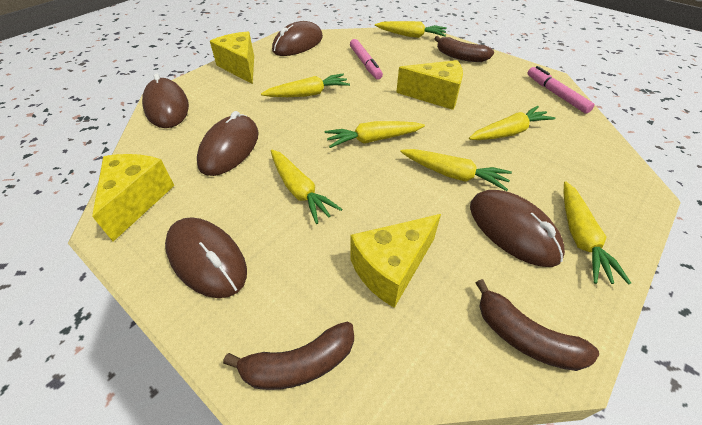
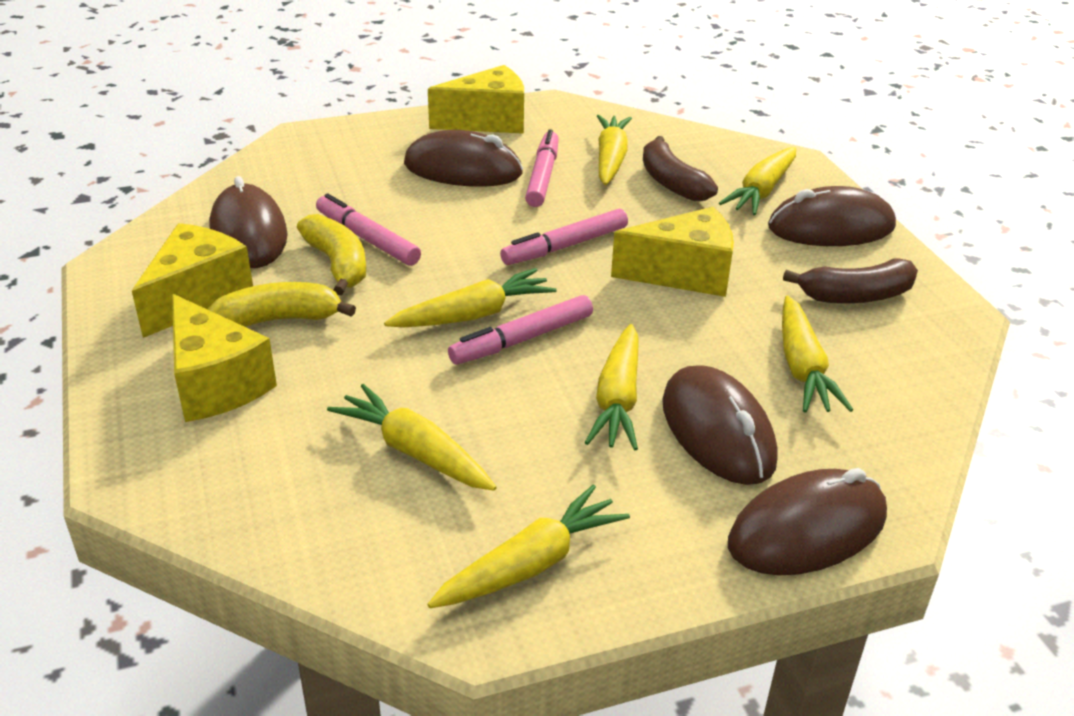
brown banana: 3 -> 2
pink marker: 2 -> 4
yellow banana: 0 -> 2

